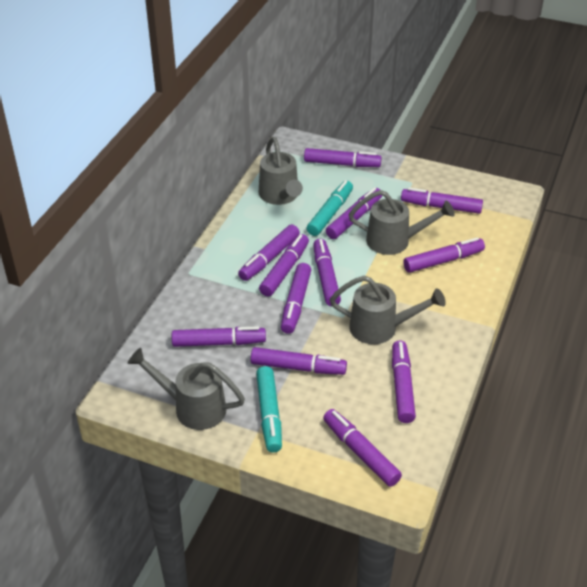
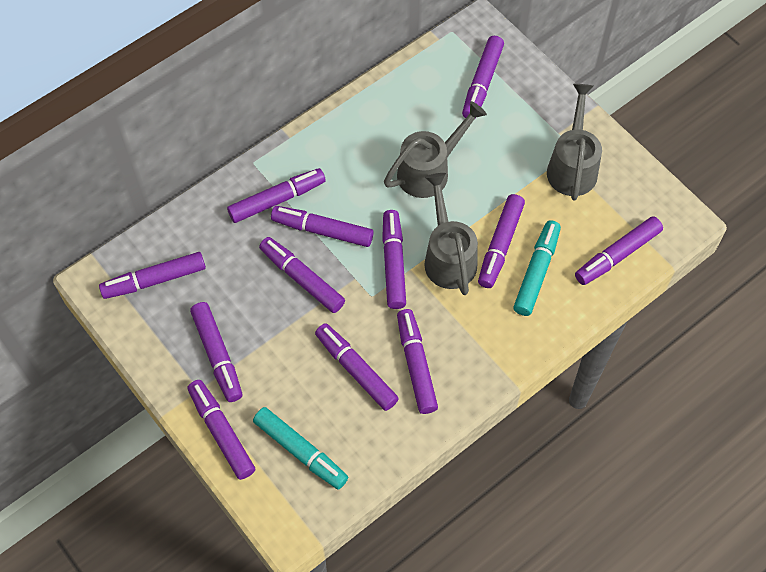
grey watering can: 4 -> 3

